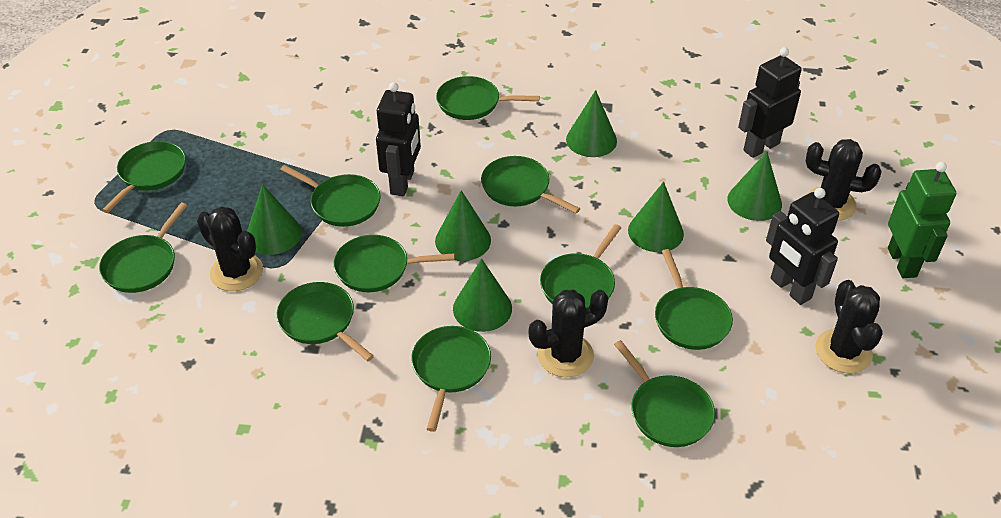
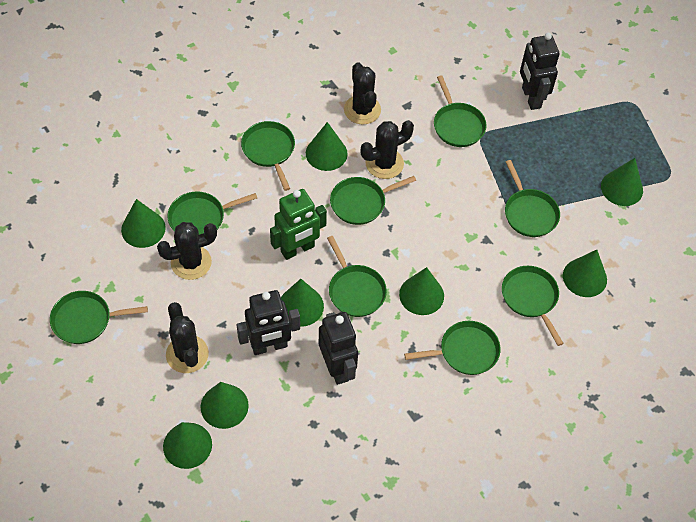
green cone: 6 -> 8
green pan: 11 -> 9

